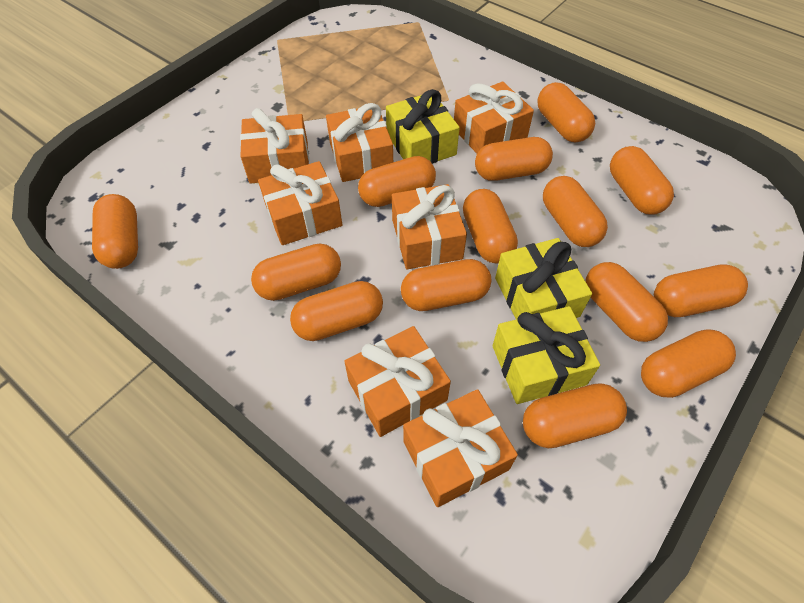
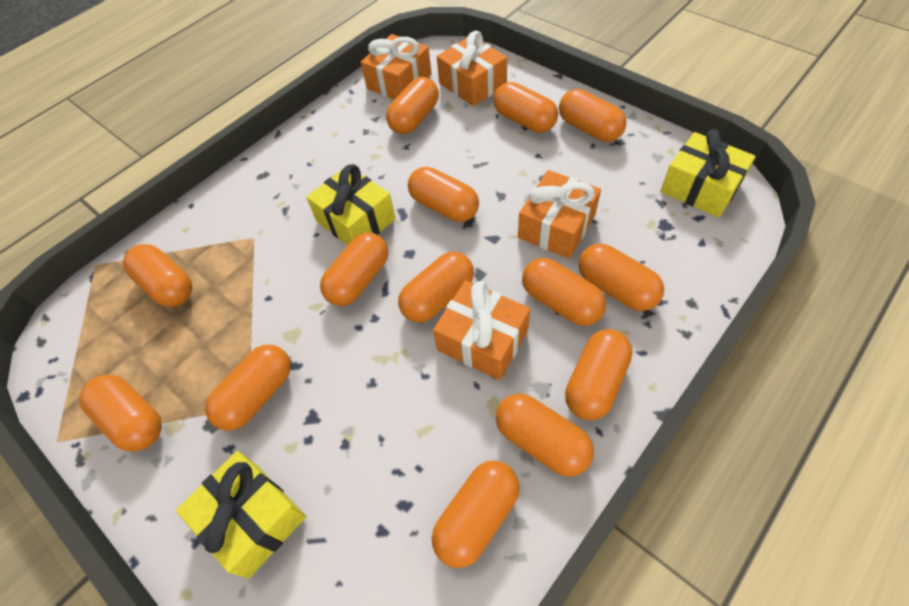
orange gift: 7 -> 4

